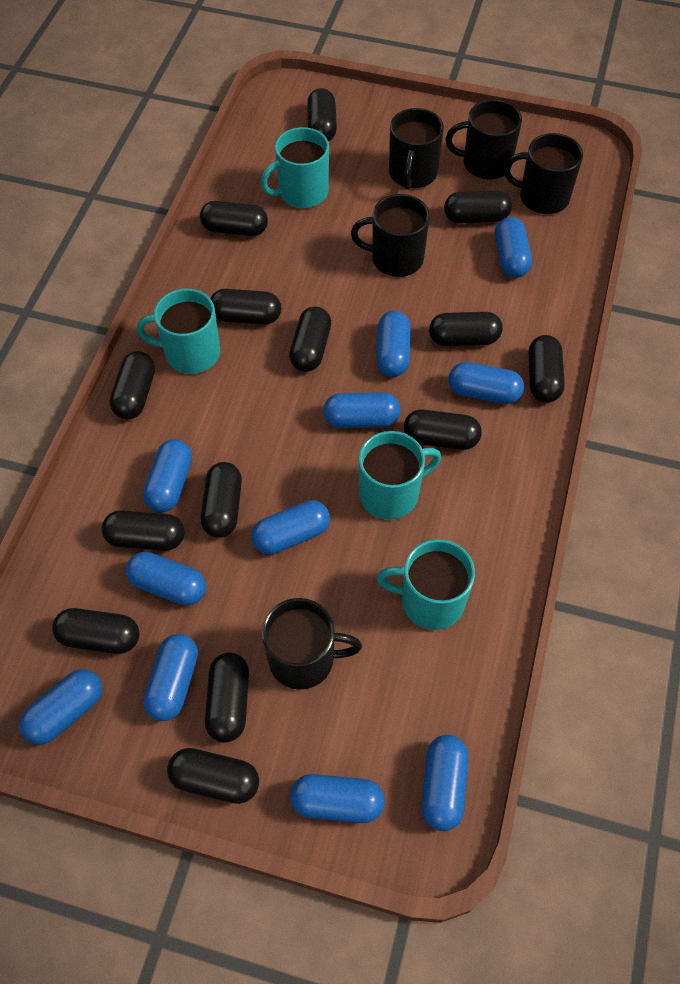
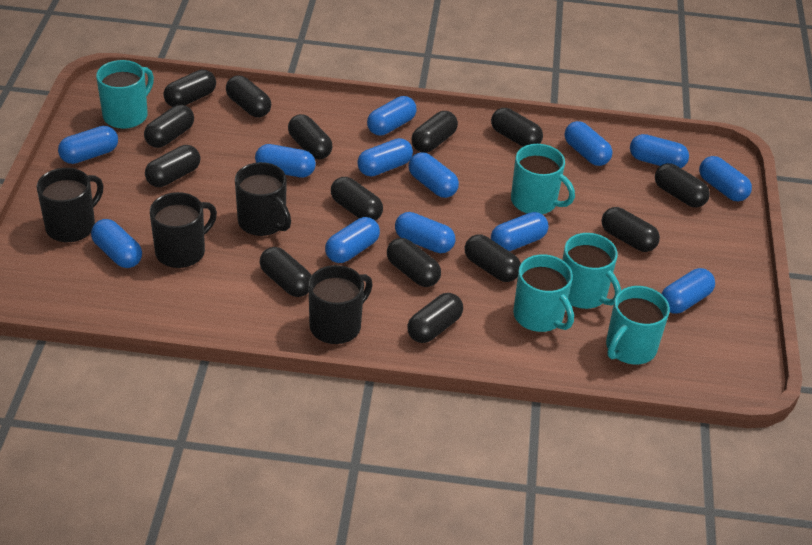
black mug: 5 -> 4
blue capsule: 11 -> 13
turquoise mug: 4 -> 5

